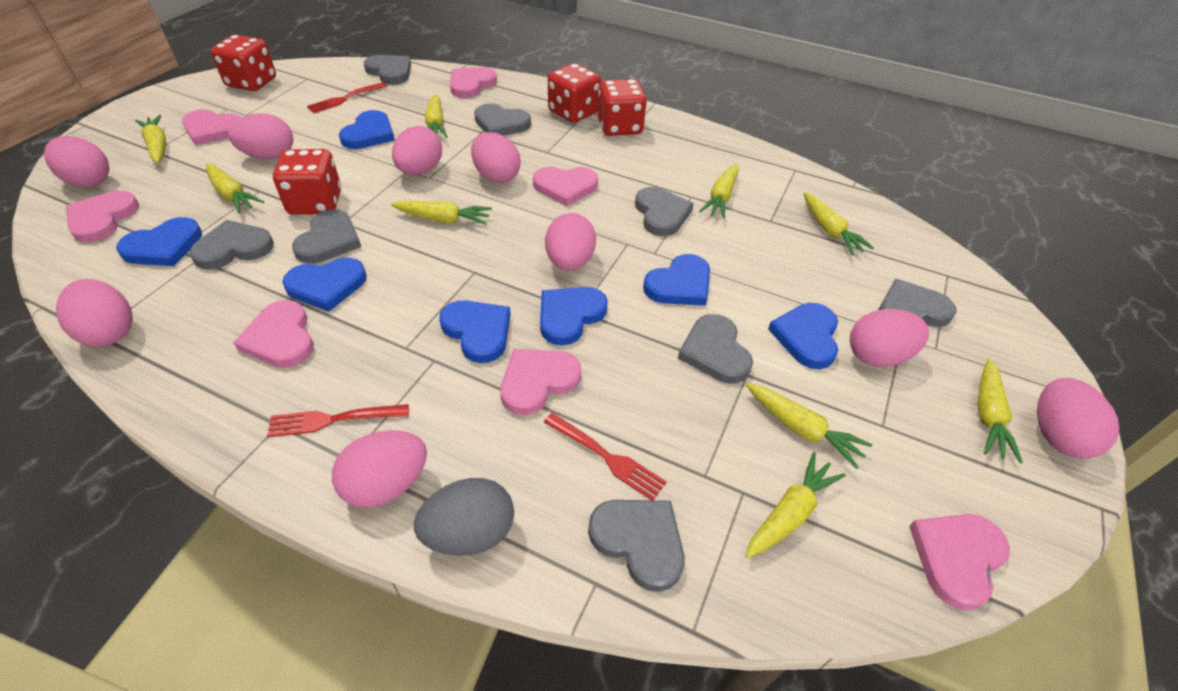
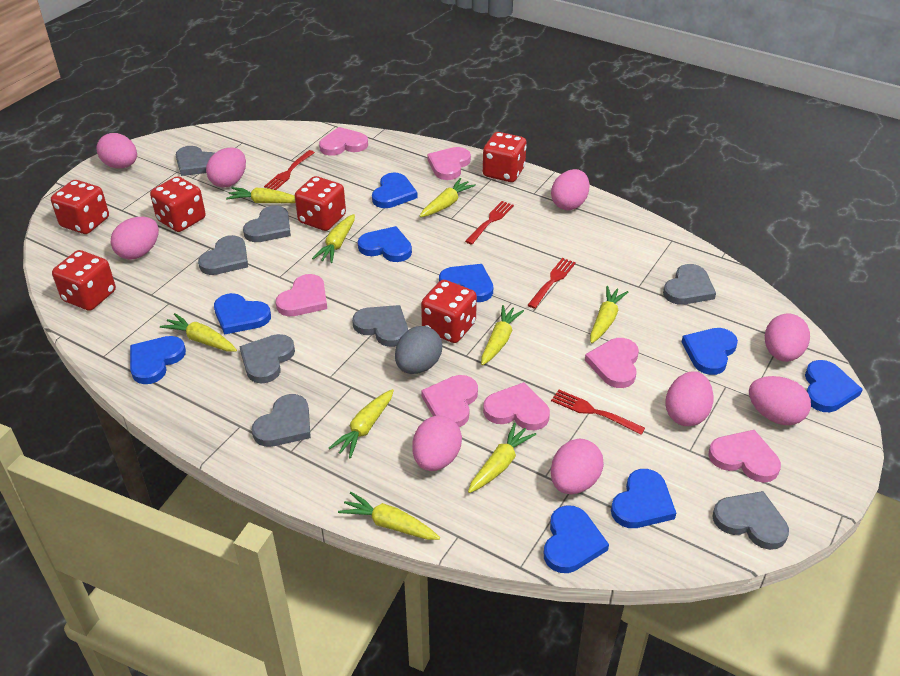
blue heart: 7 -> 9
red dice: 4 -> 6
red fork: 3 -> 4

